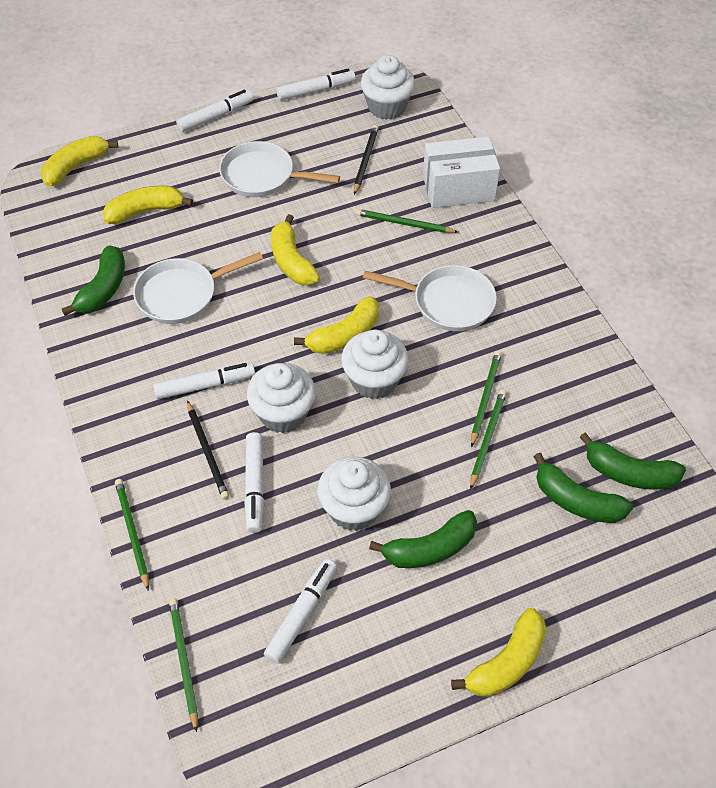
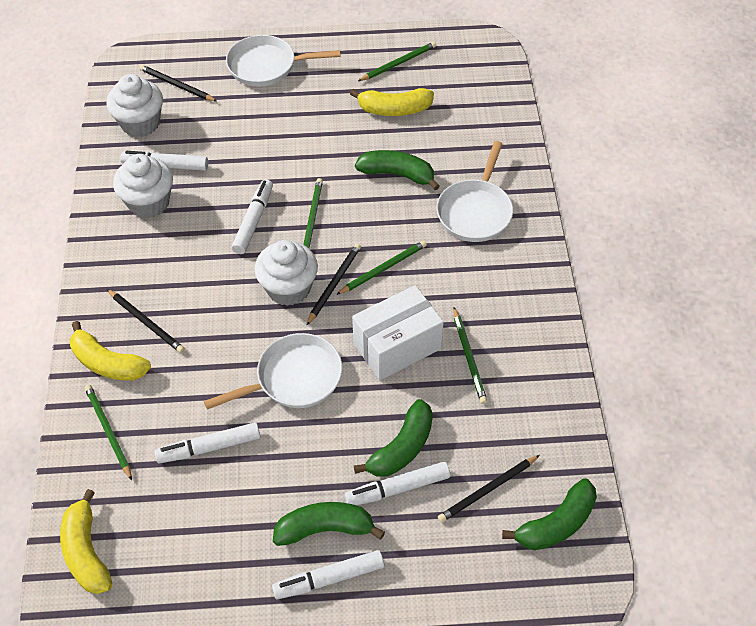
black pencil: 2 -> 4
white cupcake: 4 -> 3
yellow banana: 5 -> 3

